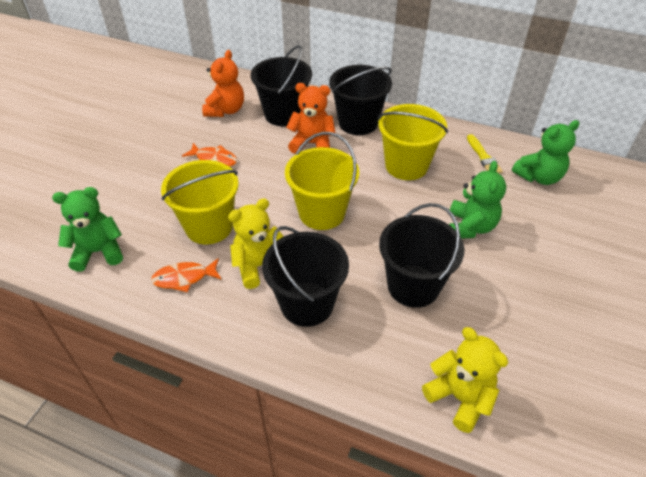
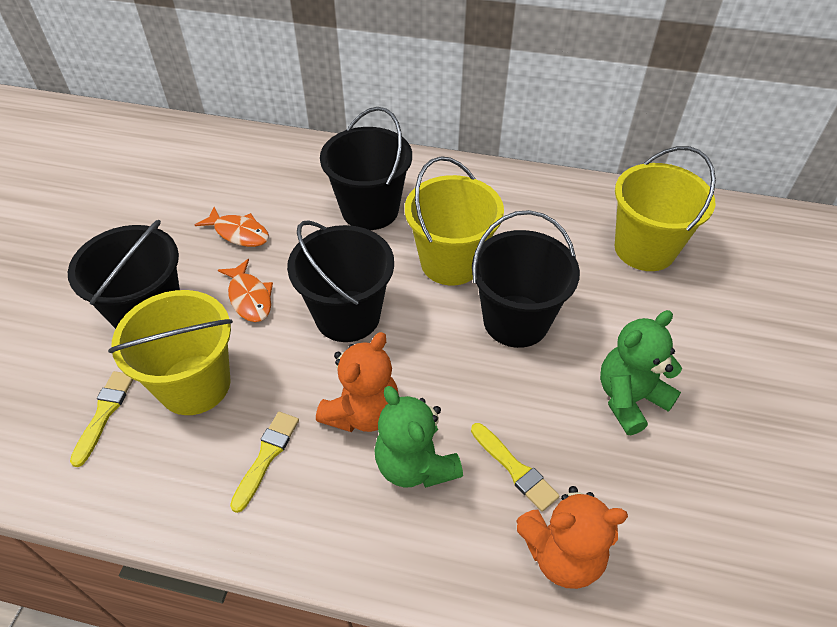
green teddy bear: 3 -> 2
yellow brush: 1 -> 3
yellow teddy bear: 2 -> 0

